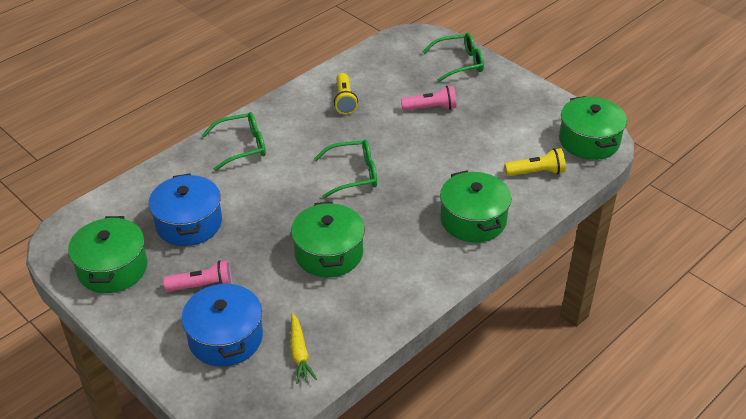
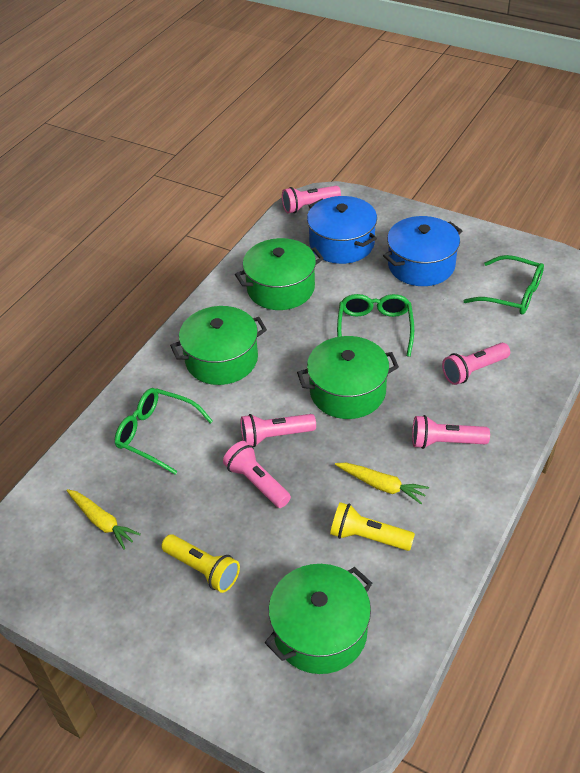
pink flashlight: 2 -> 5
yellow carrot: 1 -> 2

